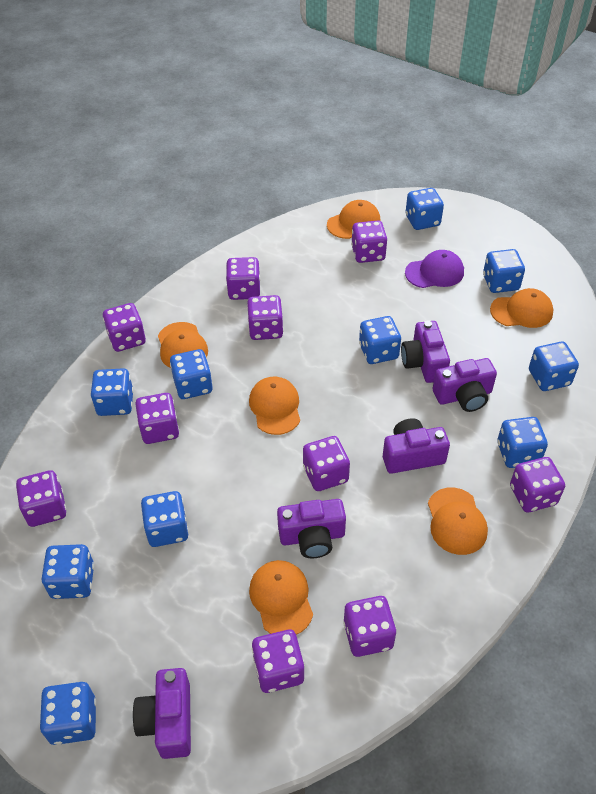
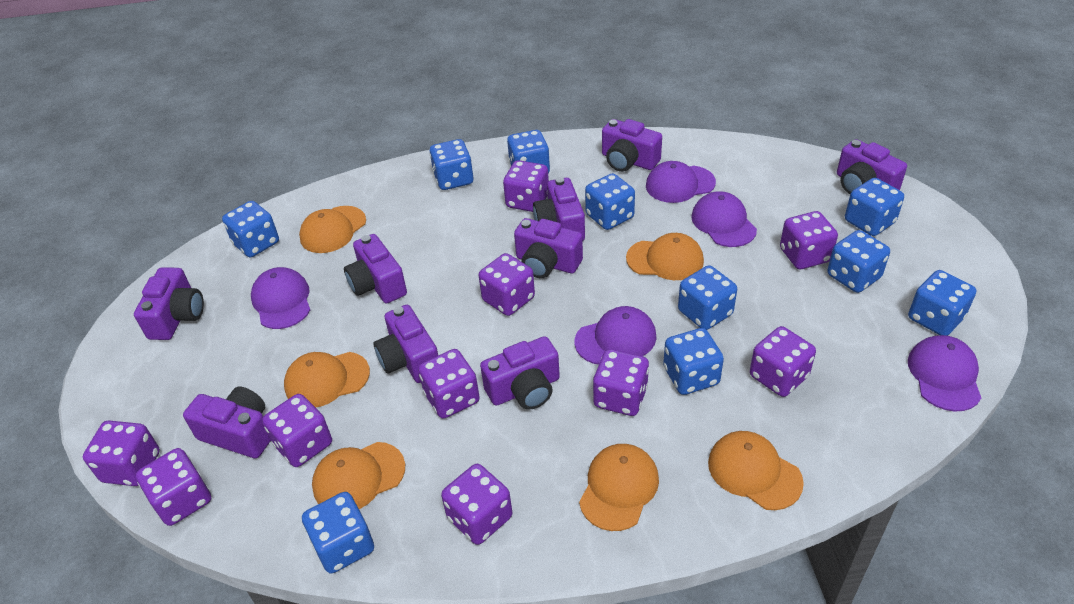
purple camera: 5 -> 9
purple cap: 1 -> 5

